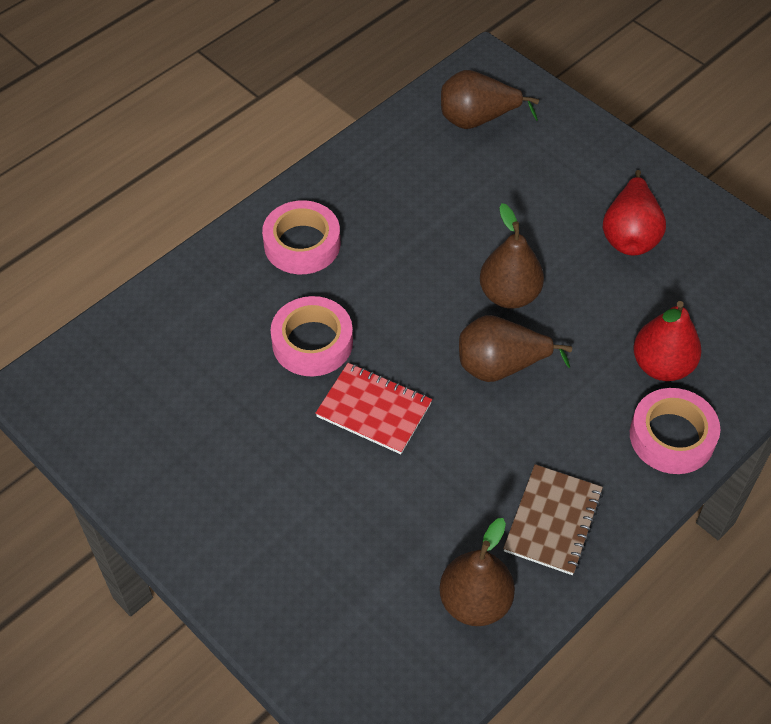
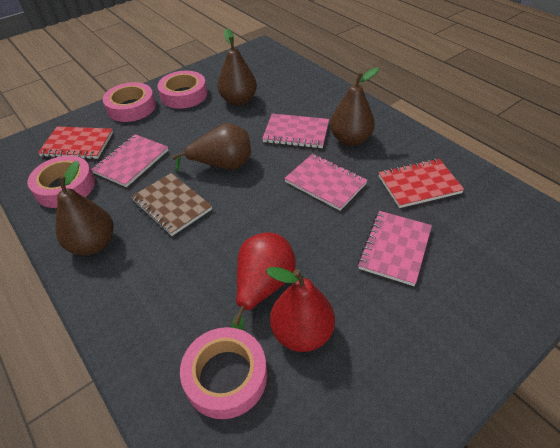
pink notebook: 0 -> 4
pink tape: 3 -> 4
red notebook: 1 -> 2

